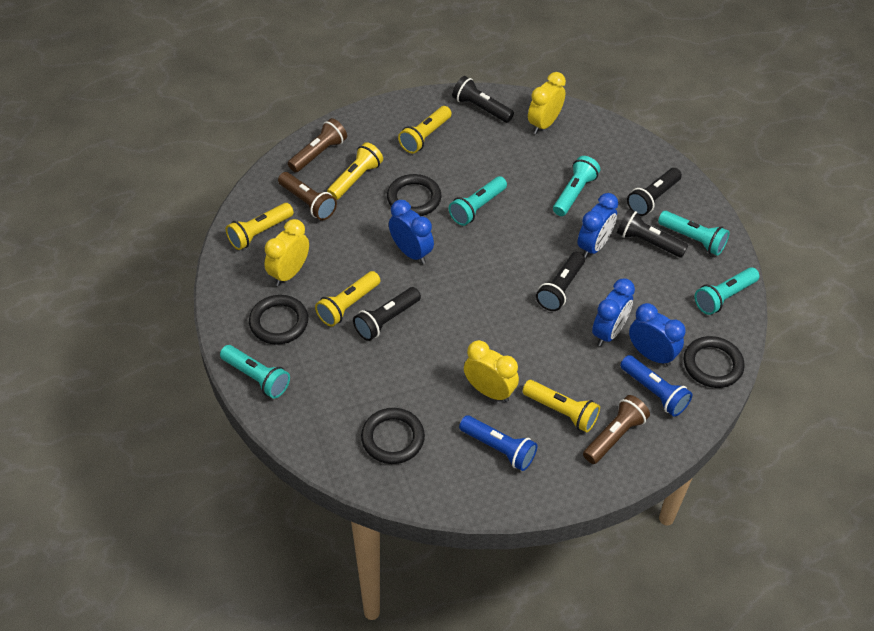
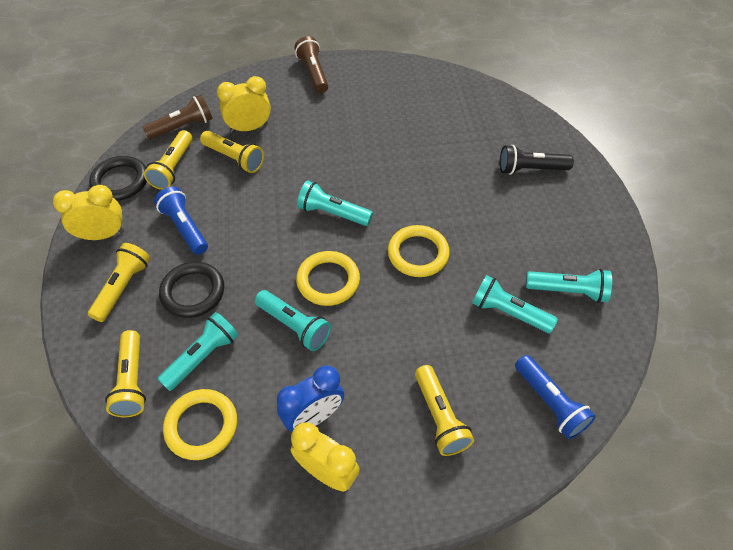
black flashlight: 5 -> 1
black ring: 4 -> 2
blue clock: 4 -> 1
brown flashlight: 3 -> 2
yellow ring: 0 -> 3

